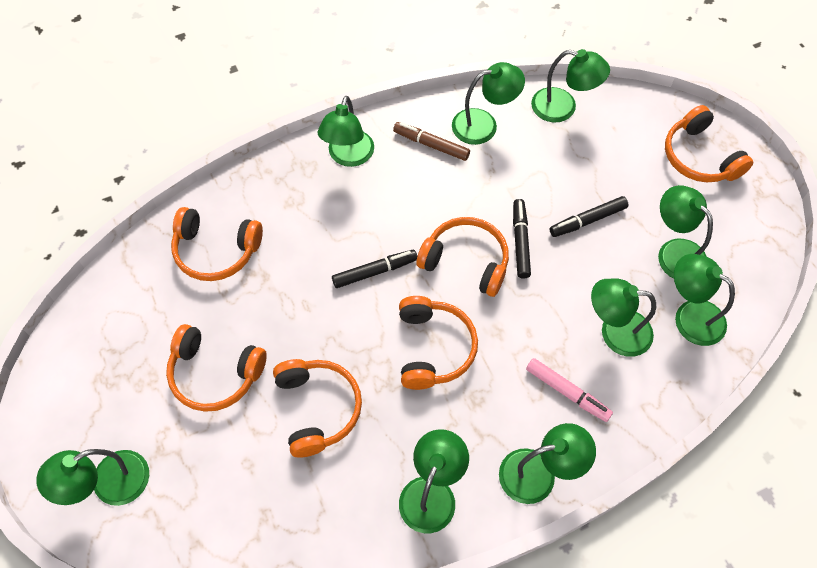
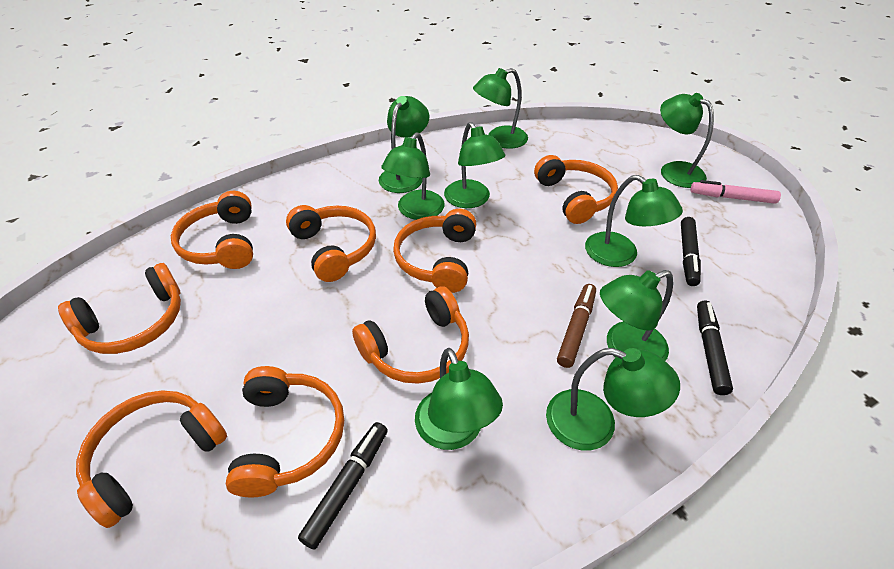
orange headphones: 6 -> 8

